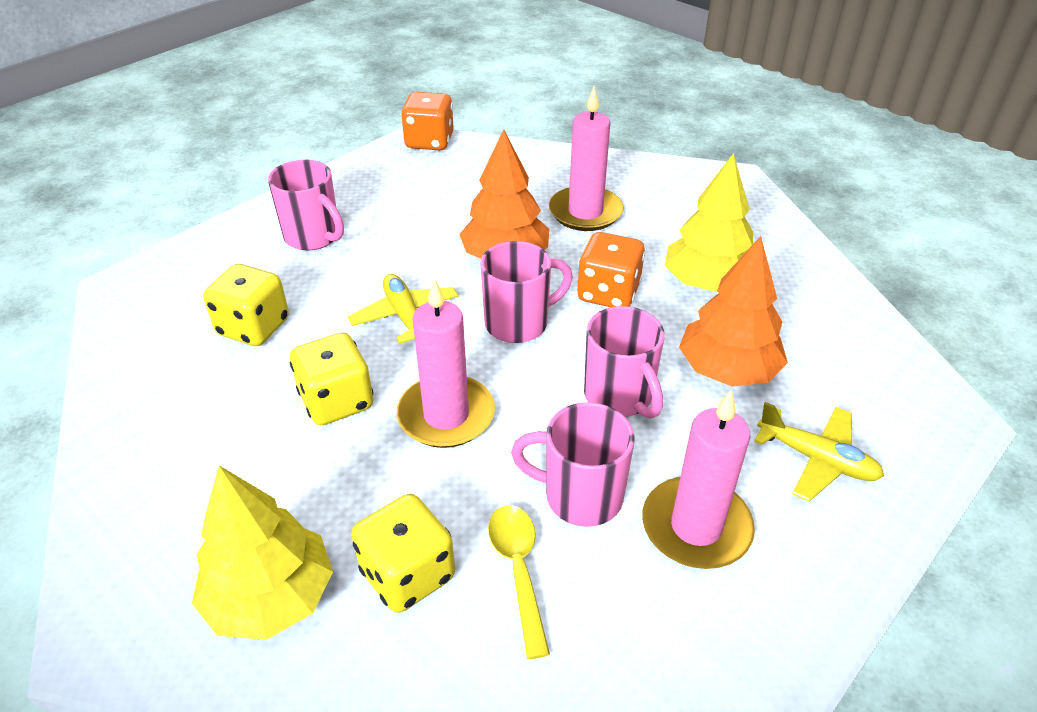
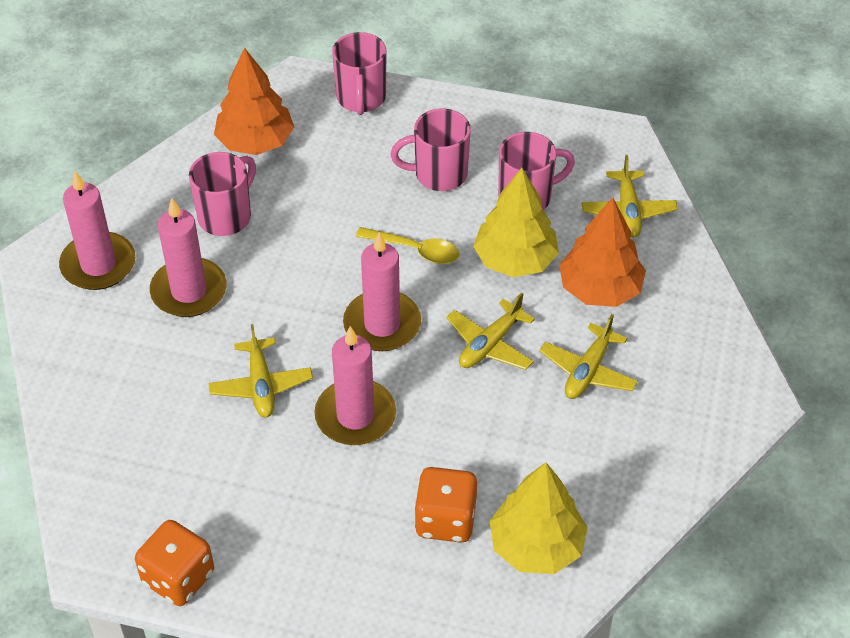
pink candle: 3 -> 4
yellow dice: 3 -> 0
yellow plane: 2 -> 4

